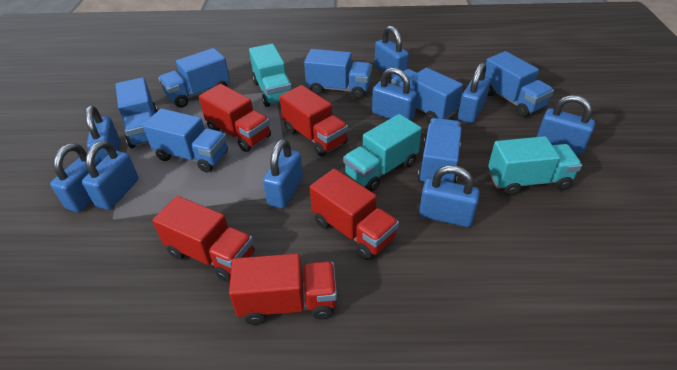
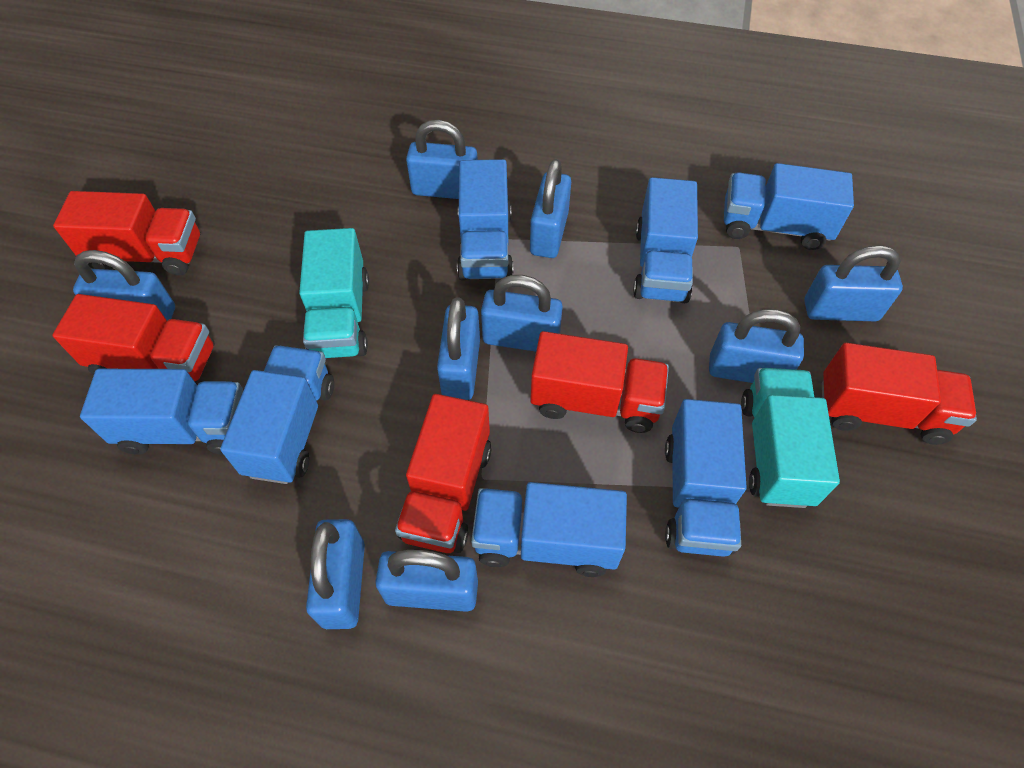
turquoise truck: 3 -> 2

